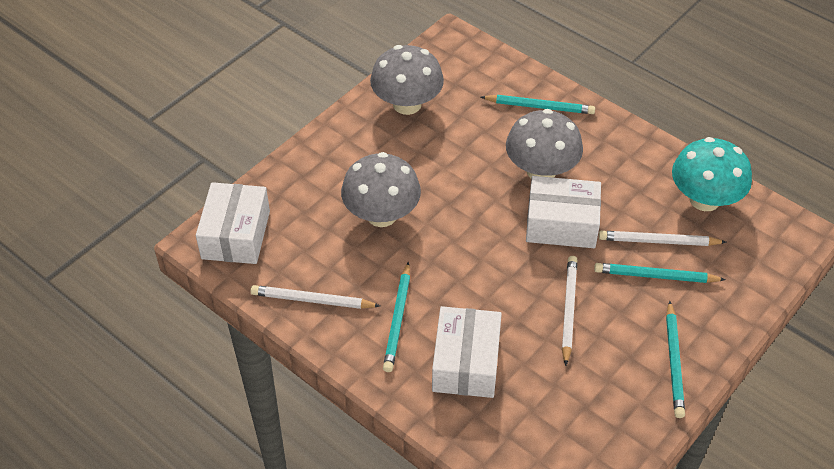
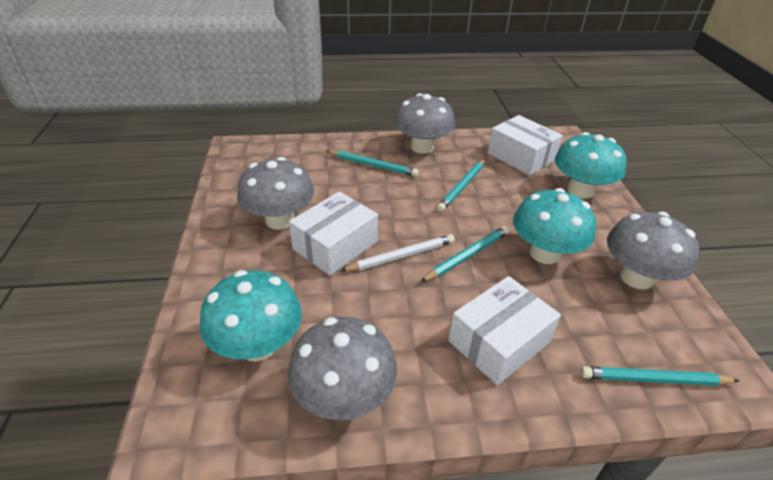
grey mushroom: 3 -> 4
turquoise mushroom: 1 -> 3
white pencil: 3 -> 1

